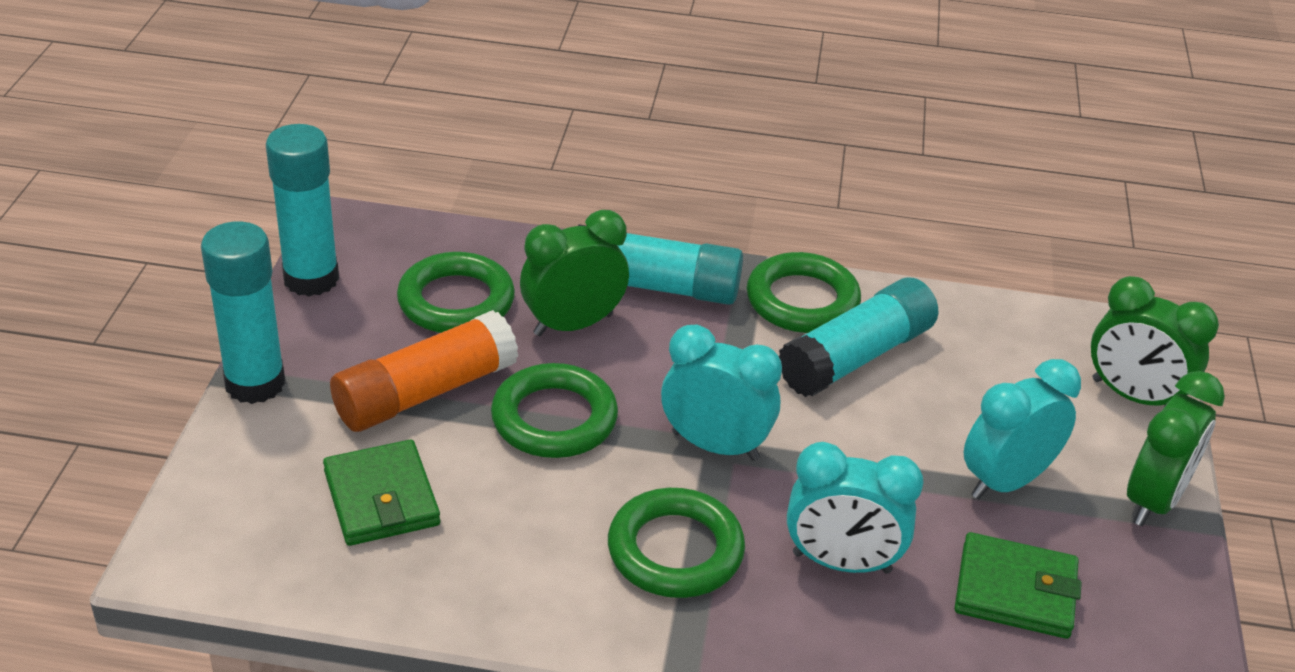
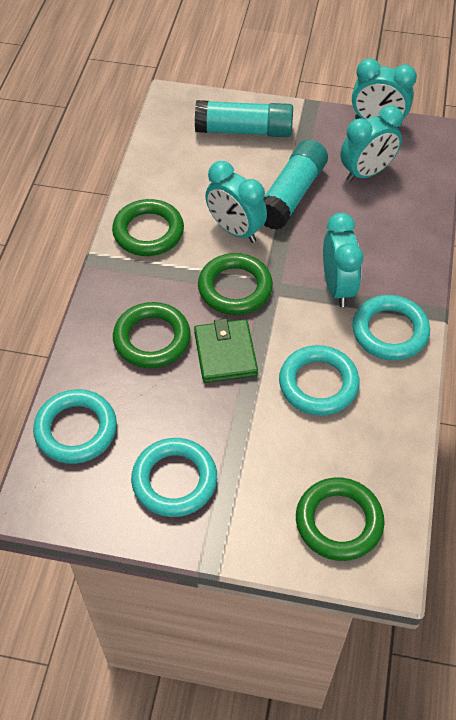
green clock: 3 -> 0
green wallet: 2 -> 1
orange glue stick: 1 -> 0
turquoise clock: 3 -> 4
turquoise glue stick: 4 -> 2
turquoise ring: 0 -> 4

